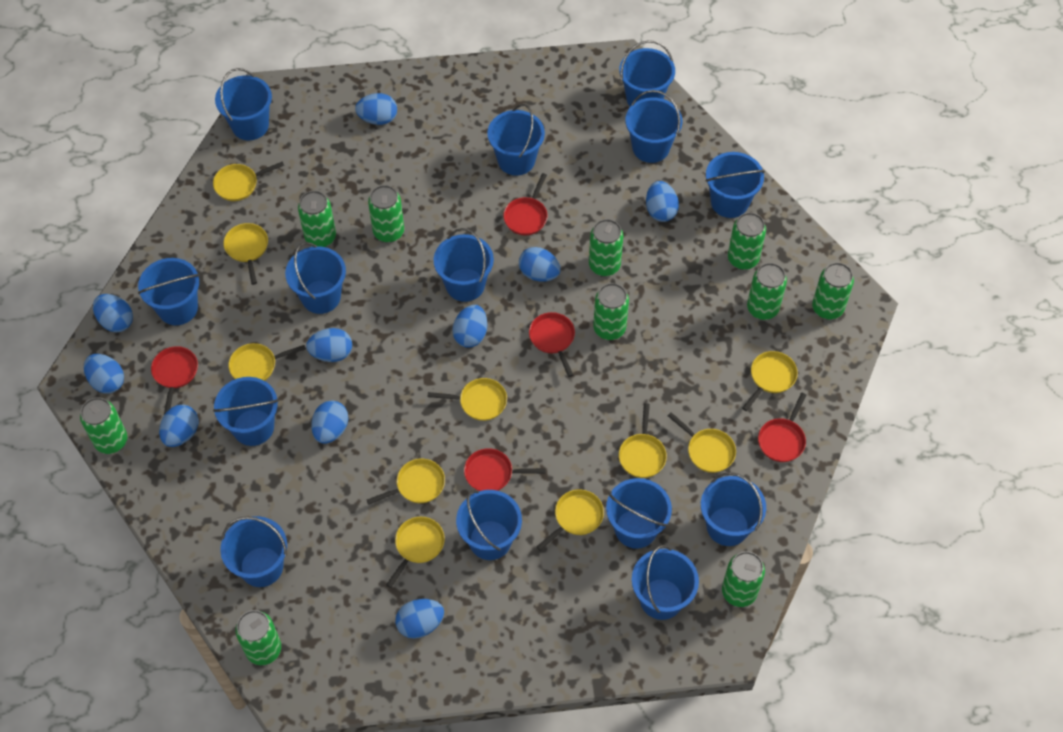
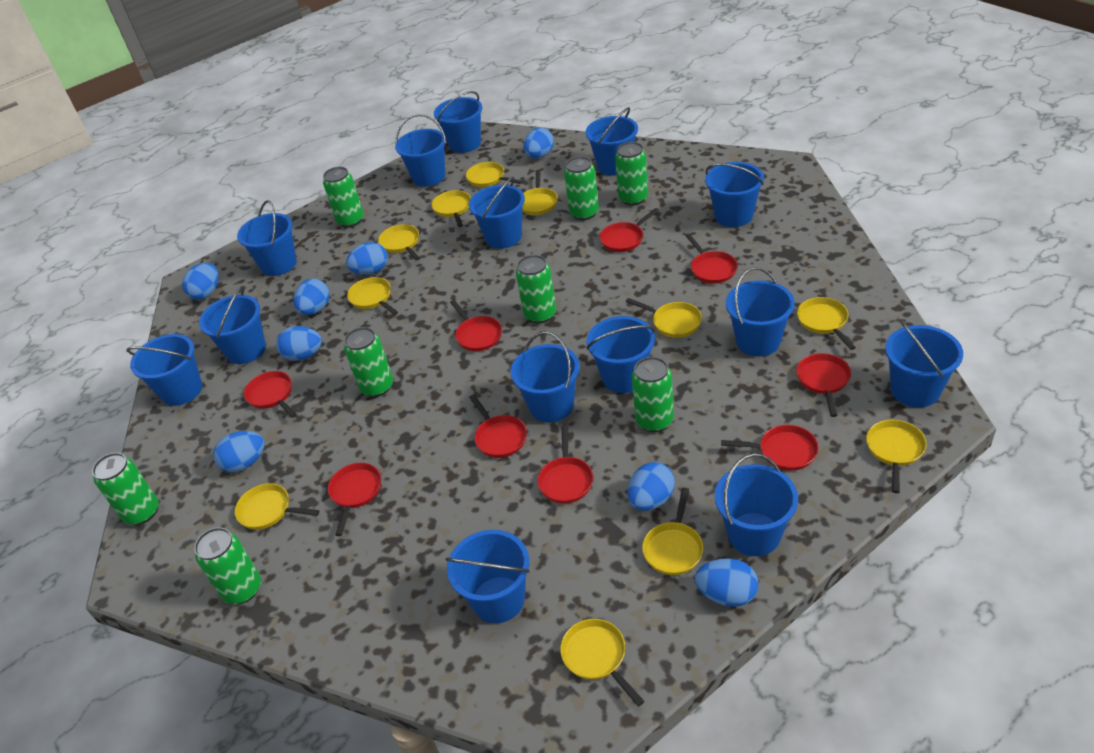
blue egg: 10 -> 8
green can: 10 -> 8
red pan: 5 -> 9
yellow pan: 10 -> 11

